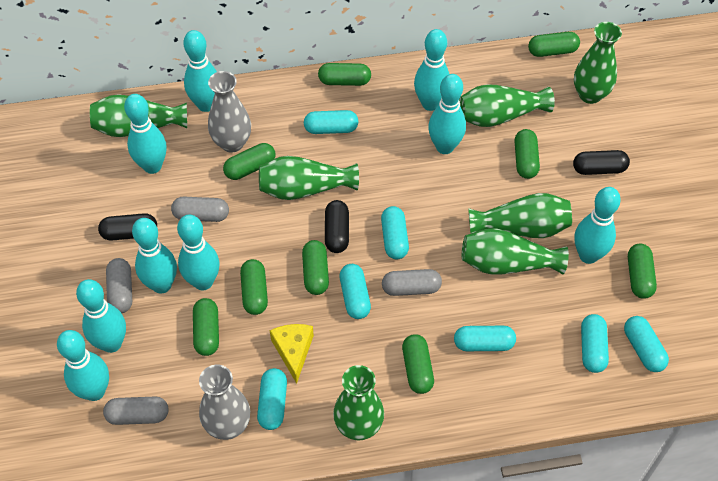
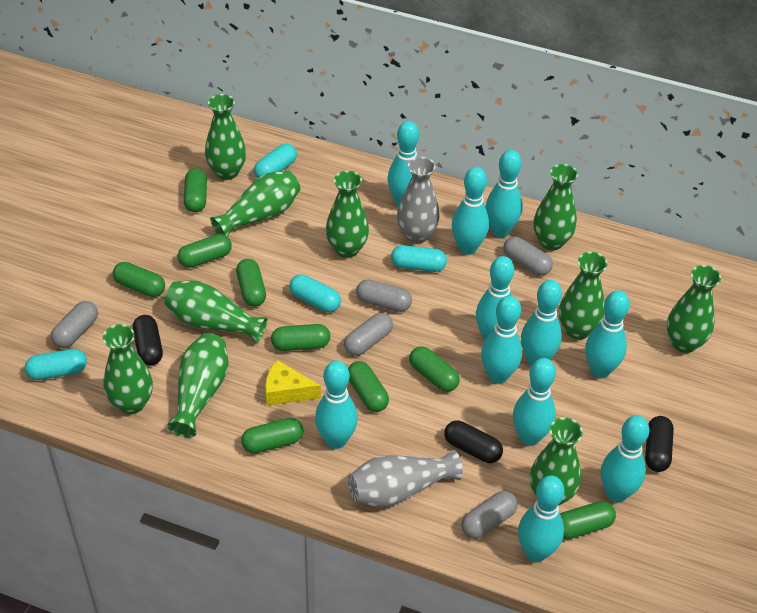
green vase: 7 -> 10
grey capsule: 4 -> 5
turquoise bowling pin: 9 -> 11
turquoise capsule: 7 -> 4

